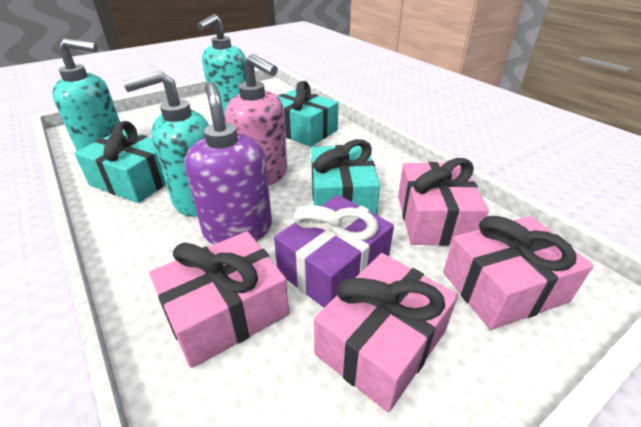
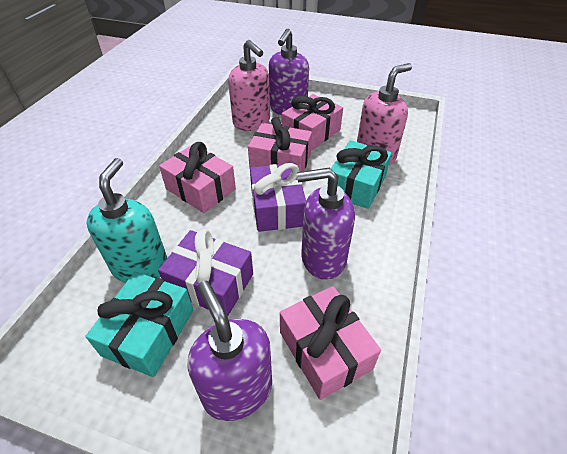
pink soap dispenser: 1 -> 2
purple gift: 1 -> 2
purple soap dispenser: 1 -> 3
turquoise gift: 3 -> 2
turquoise soap dispenser: 3 -> 1

